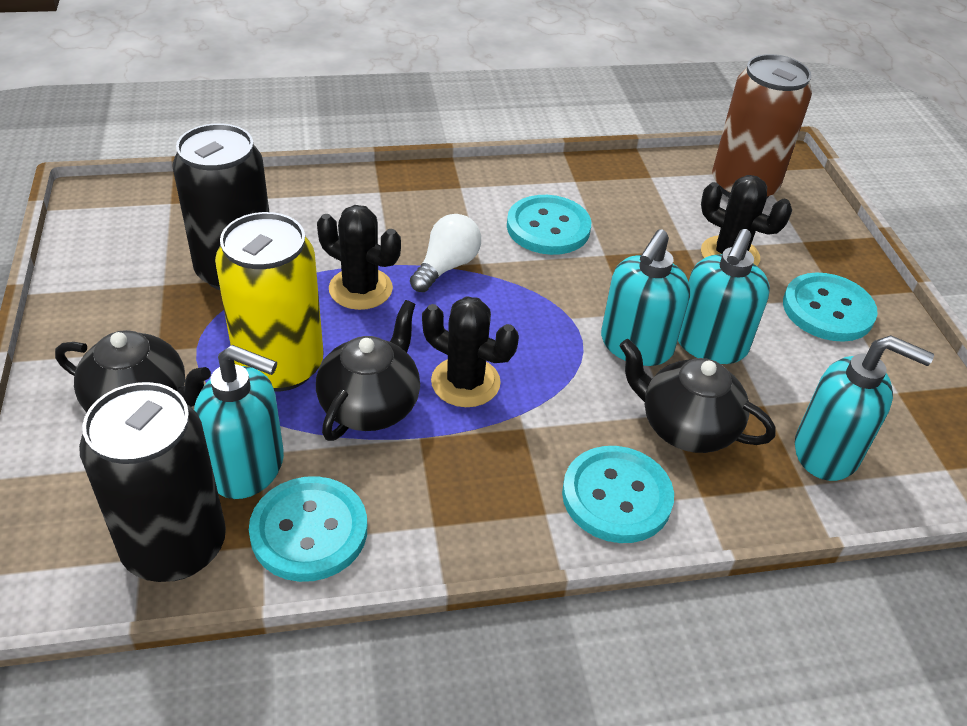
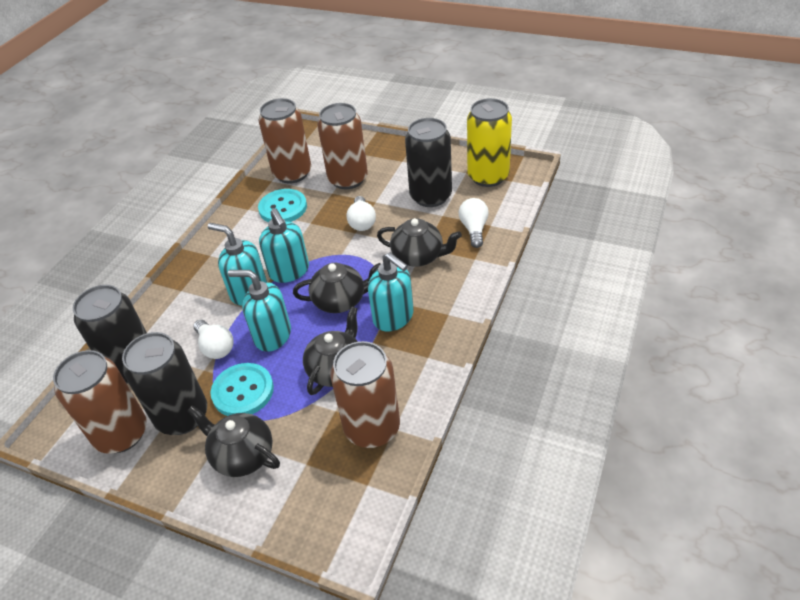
black cactus: 3 -> 0
black can: 2 -> 3
black teapot: 3 -> 4
brown can: 1 -> 4
turquoise button: 4 -> 2
white light bulb: 1 -> 3

